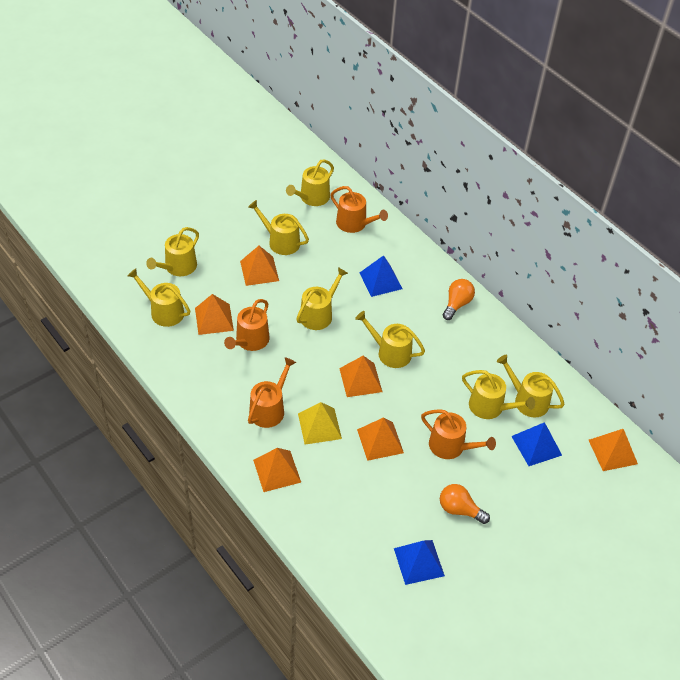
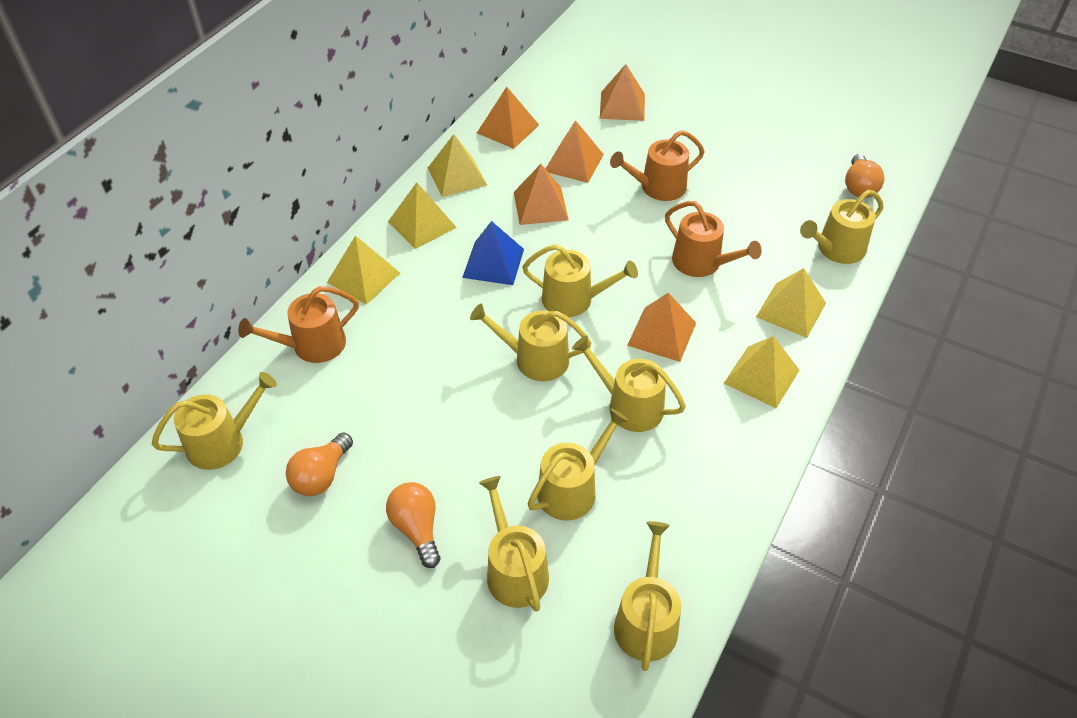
blue pyramid: 3 -> 1
orange light bulb: 2 -> 3
orange pyramid: 6 -> 5
orange watering can: 4 -> 3
yellow pyramid: 1 -> 5

